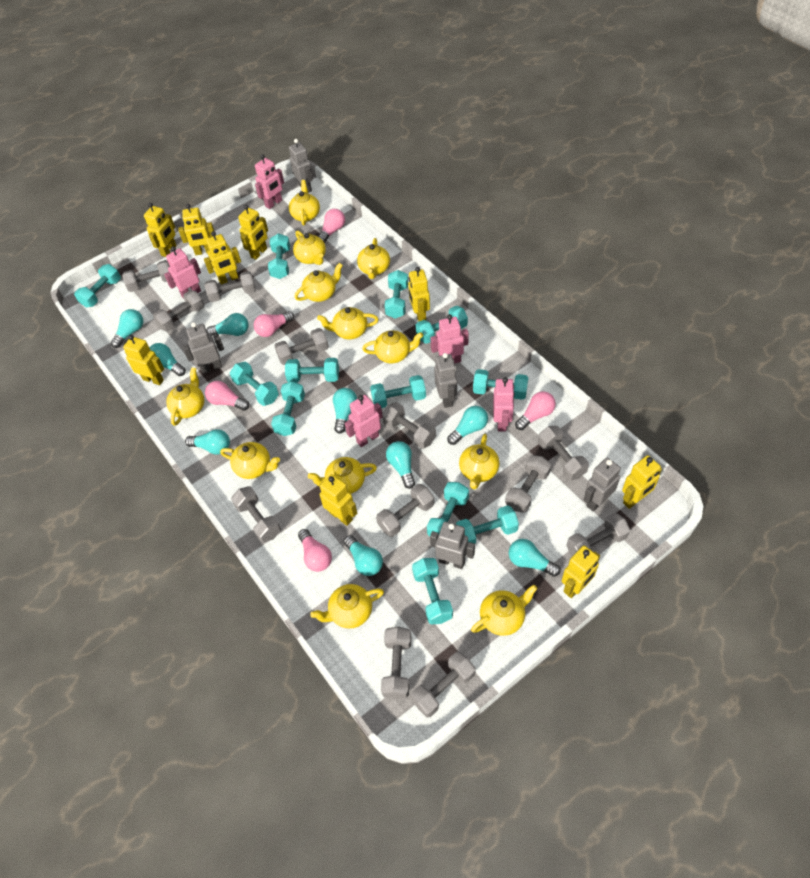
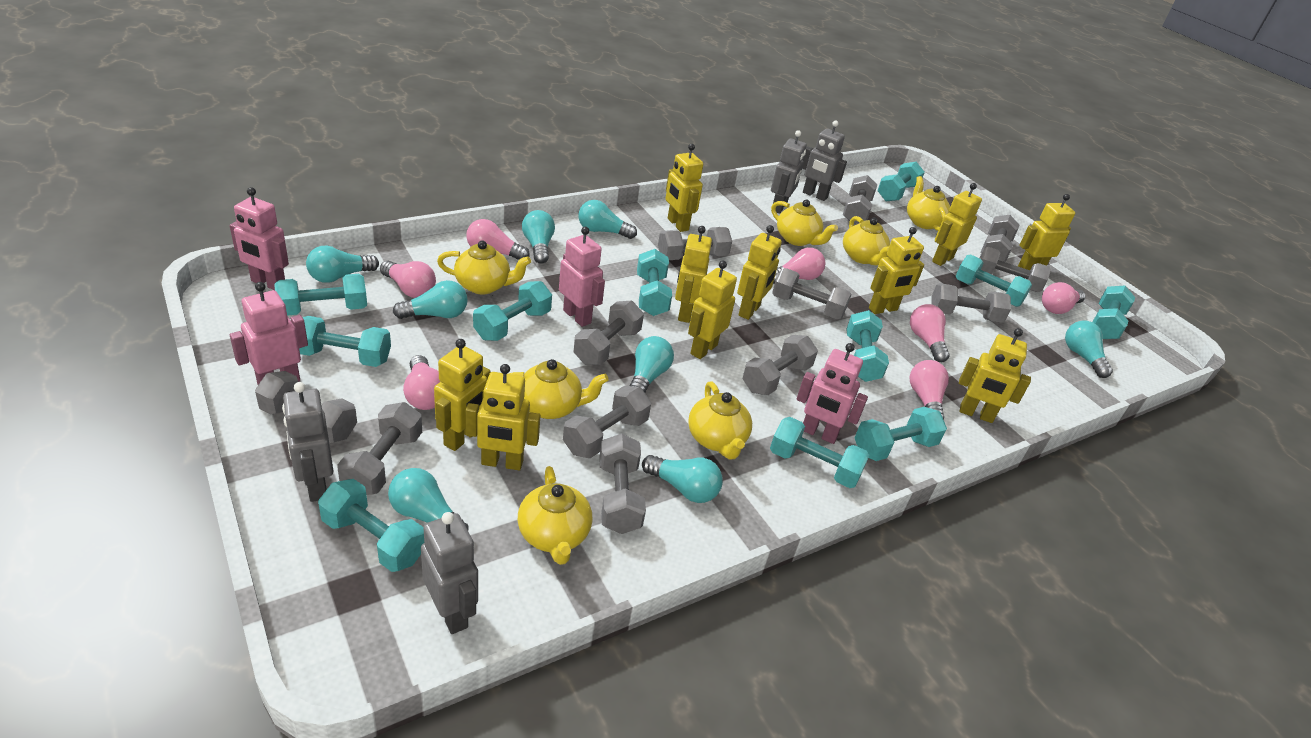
grey robot: 5 -> 4
pink light bulb: 5 -> 7
pink robot: 5 -> 4
turquoise dumbbell: 12 -> 11
turquoise light bulb: 9 -> 8
yellow robot: 9 -> 10
yellow teapot: 12 -> 7

